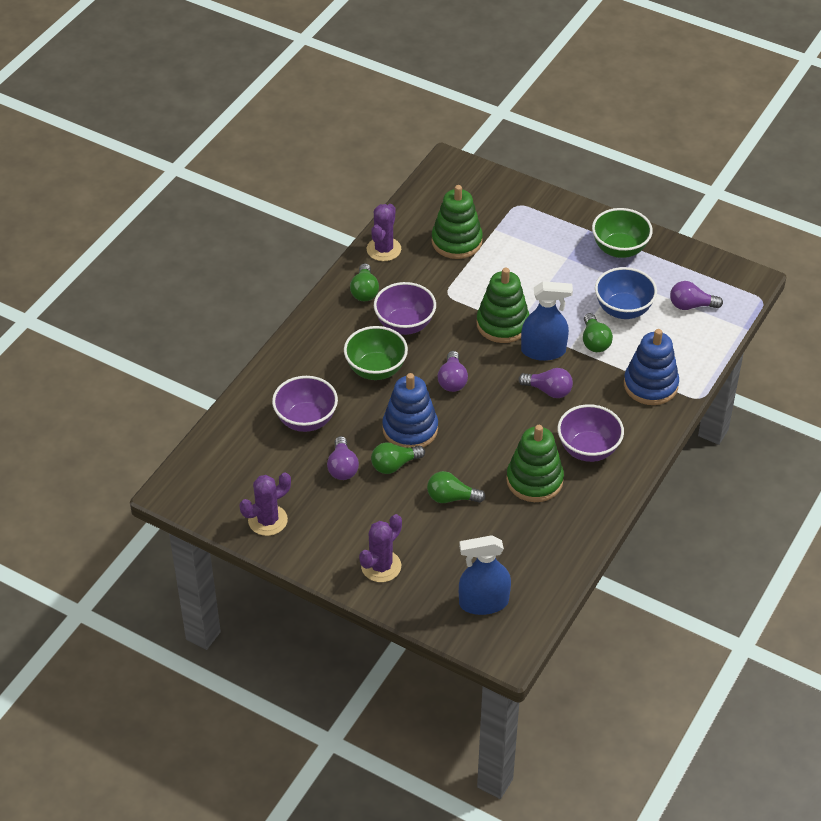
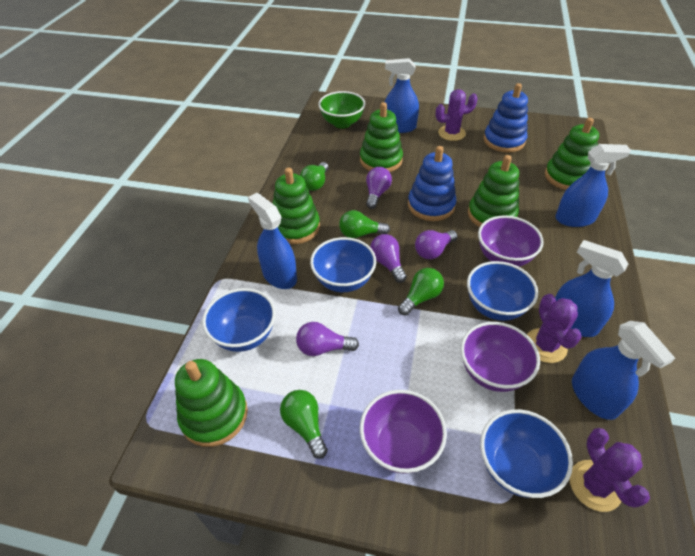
blue bowl: 1 -> 4
blue spray bottle: 2 -> 5
green bowl: 2 -> 1
green stacking toy: 3 -> 5

